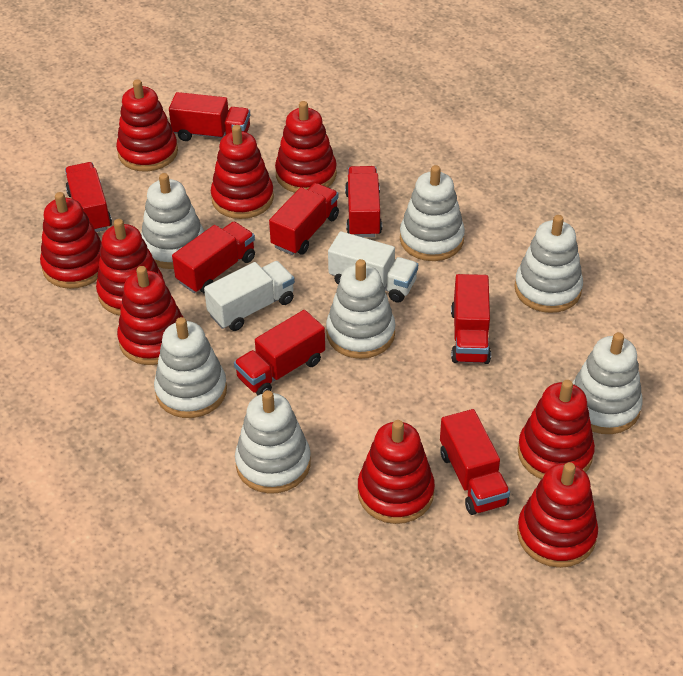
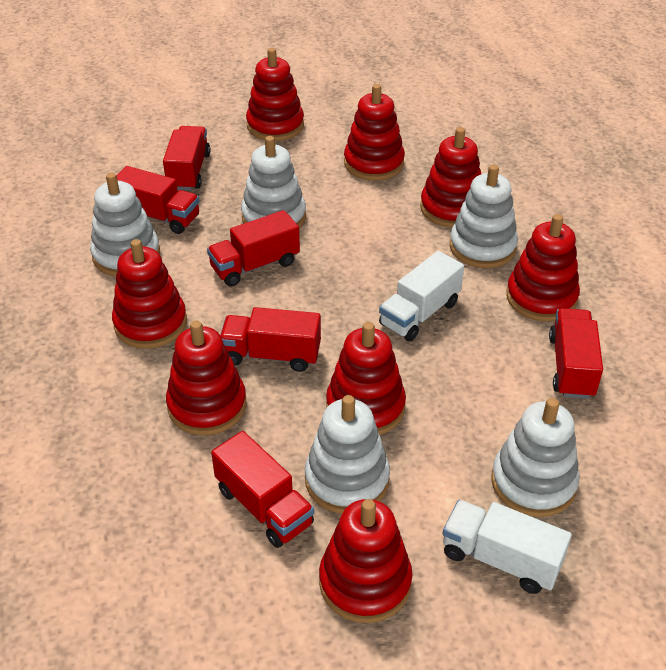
red stacking toy: 9 -> 8
red truck: 8 -> 6
white stacking toy: 7 -> 5

